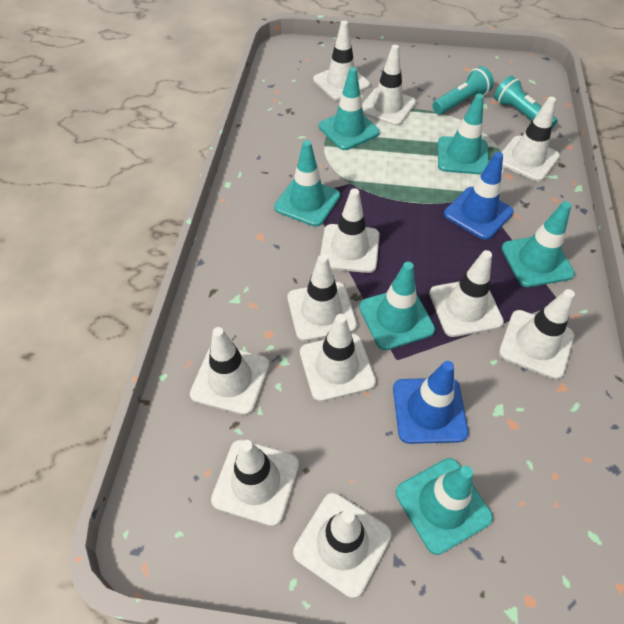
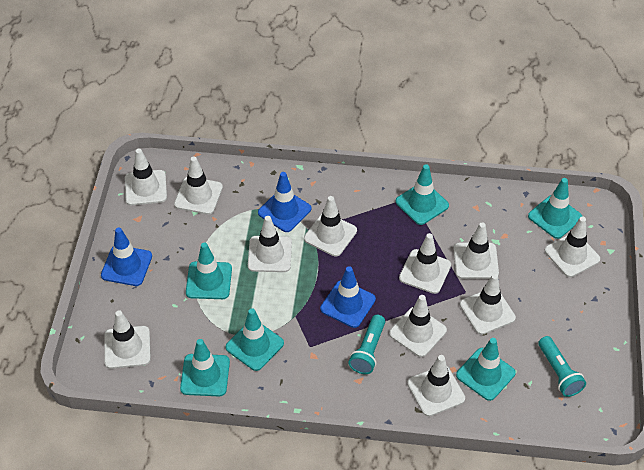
blue traffic cone: 2 -> 3

